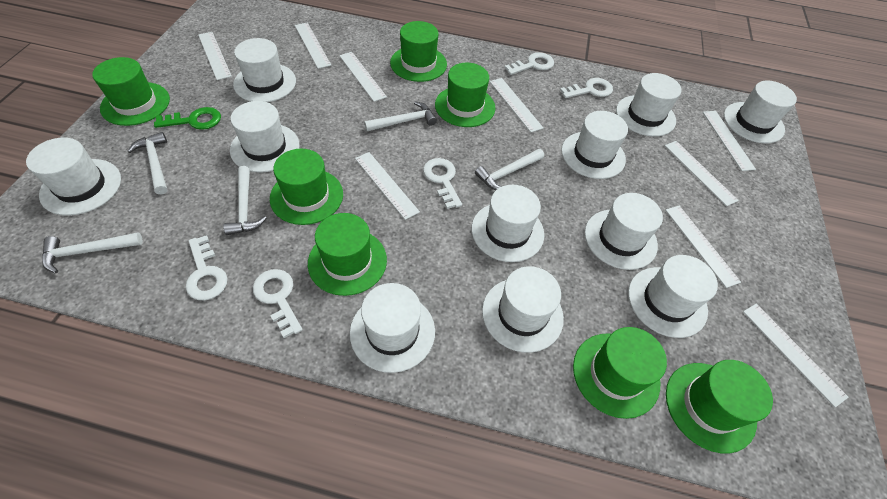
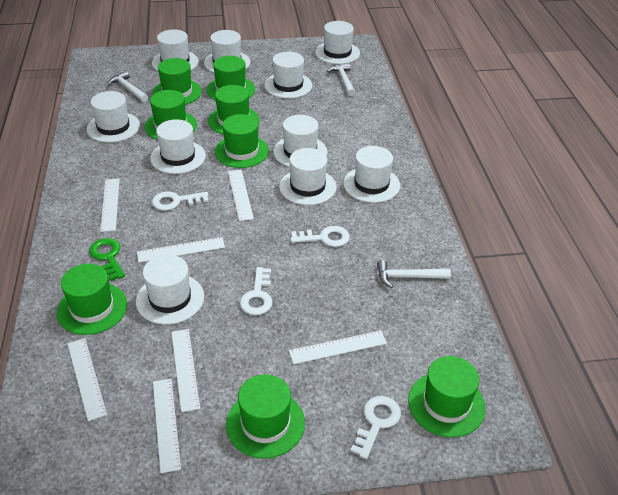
green hat: 7 -> 8
white hammer: 5 -> 3
white hat: 11 -> 10
white key: 5 -> 4
white ruler: 9 -> 7

